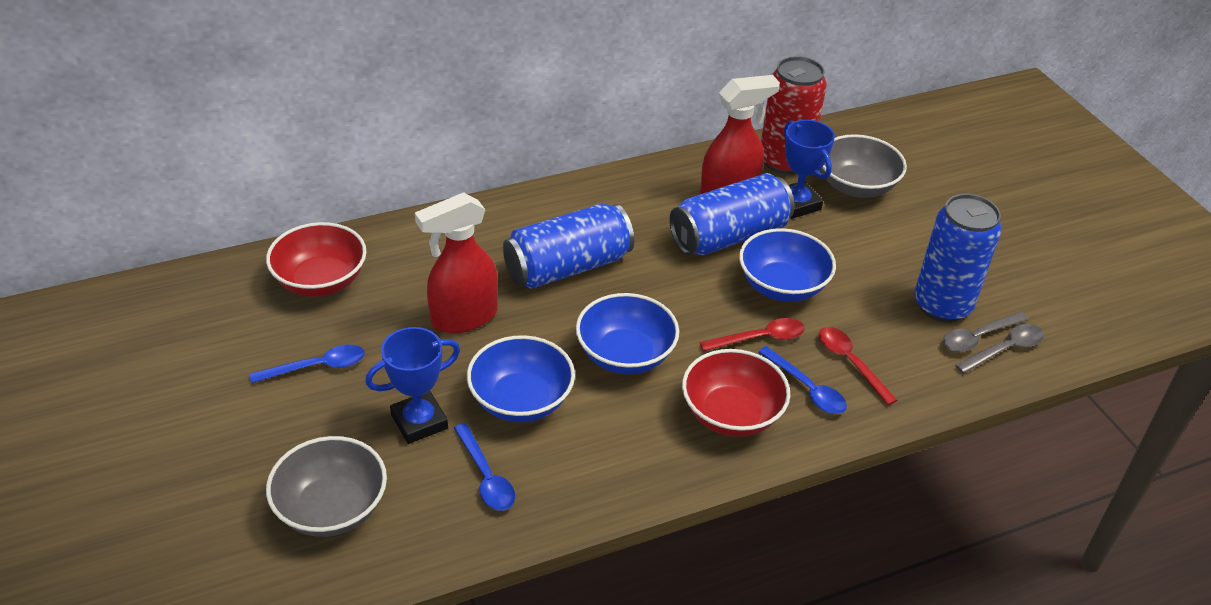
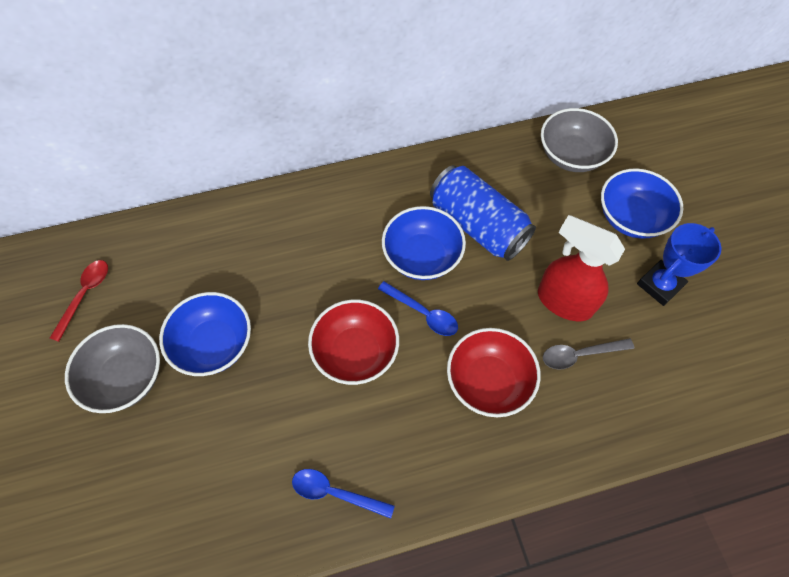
blue can: 3 -> 1
blue spoon: 3 -> 2
blue trophy: 2 -> 1
grey spoon: 2 -> 1
red can: 1 -> 0
red spoon: 2 -> 1
red spray bottle: 2 -> 1

